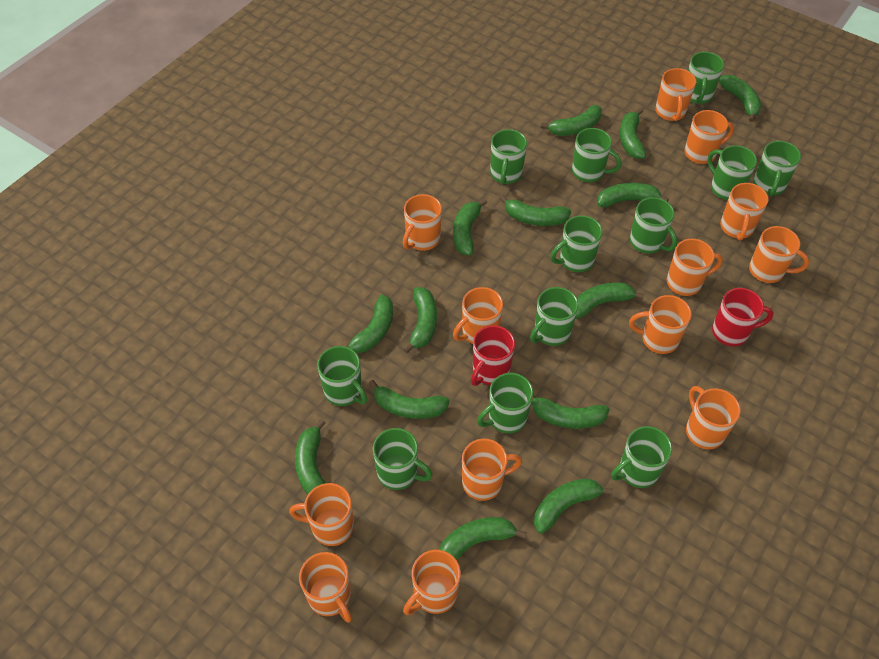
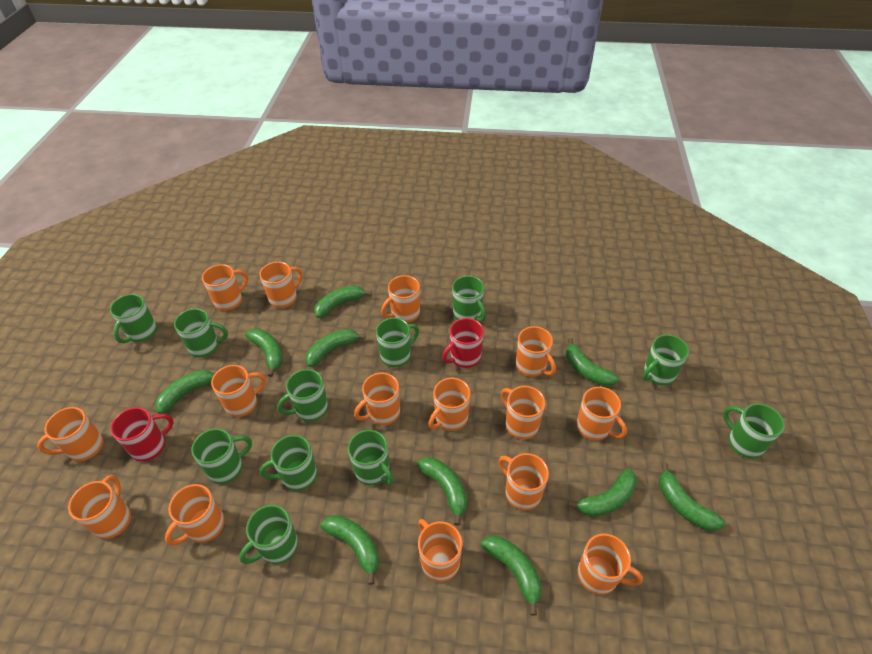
green banana: 14 -> 10
green mug: 12 -> 11
orange mug: 13 -> 15

